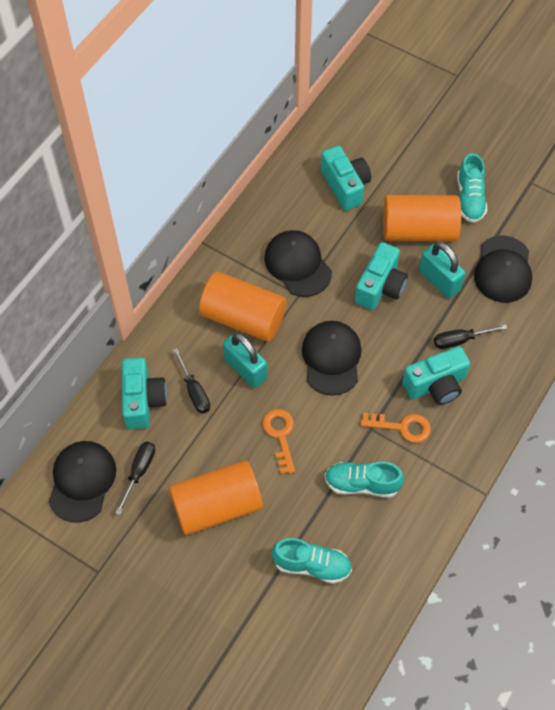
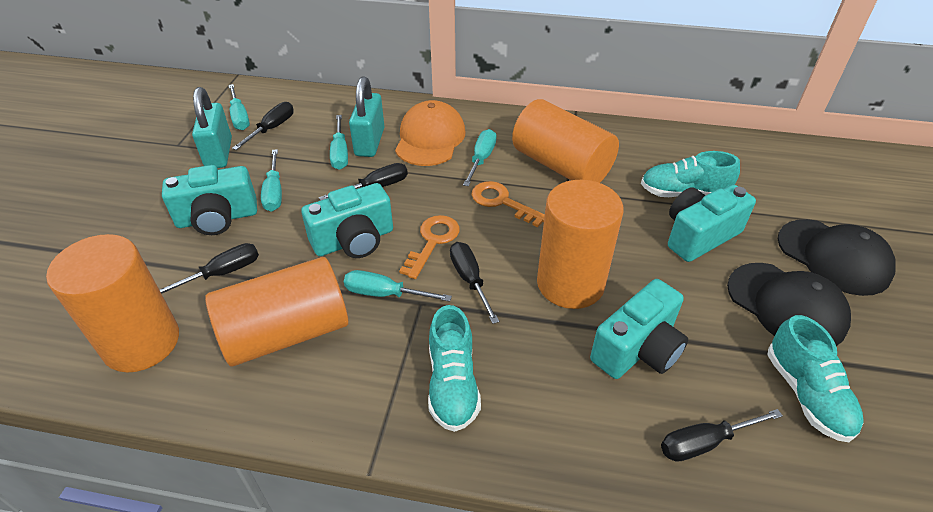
black cap: 4 -> 2
black screwdriver: 3 -> 5
orange cap: 0 -> 1
orange cylinder: 3 -> 4
turquoise screwdriver: 0 -> 5

